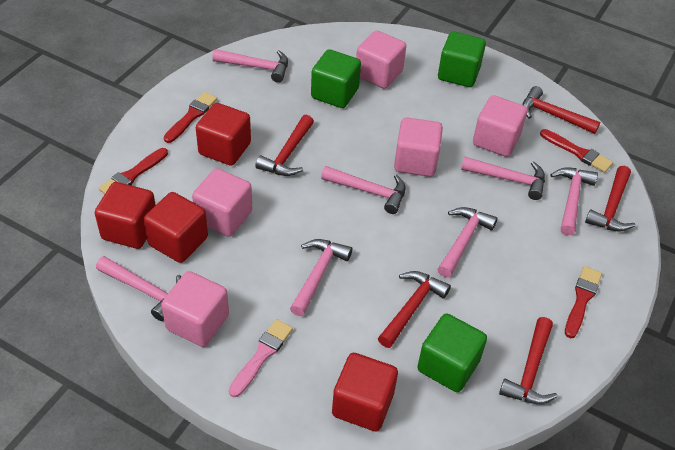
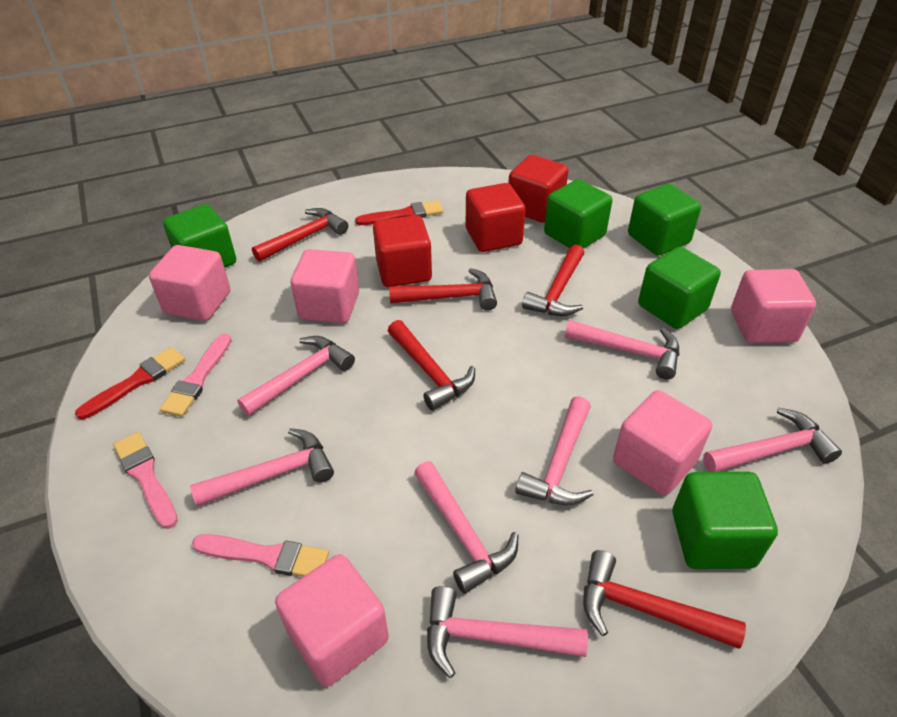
green cube: 3 -> 5
pink brush: 1 -> 3
red brush: 4 -> 2
red cube: 4 -> 3

